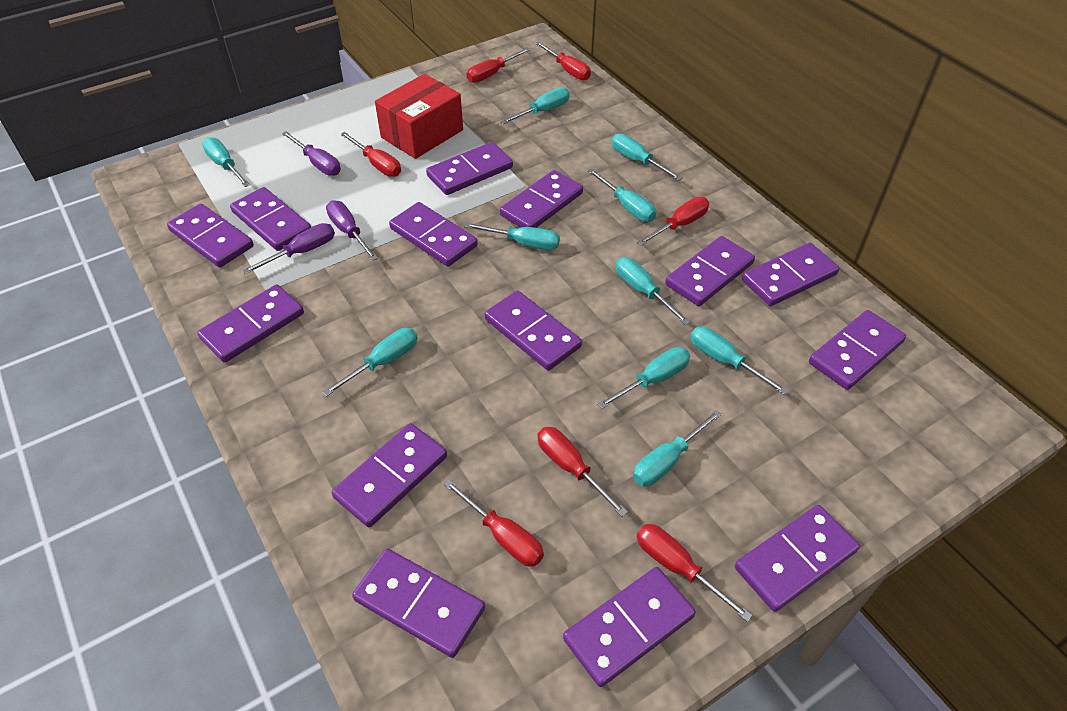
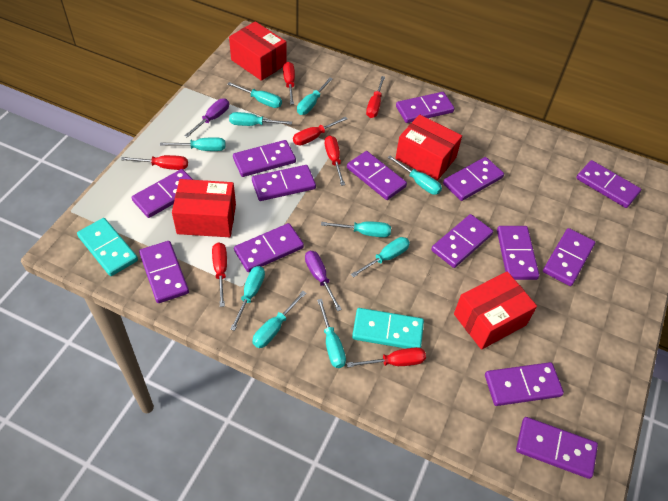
purple screwdriver: 3 -> 2
red box: 1 -> 4
turquoise domino: 0 -> 2

